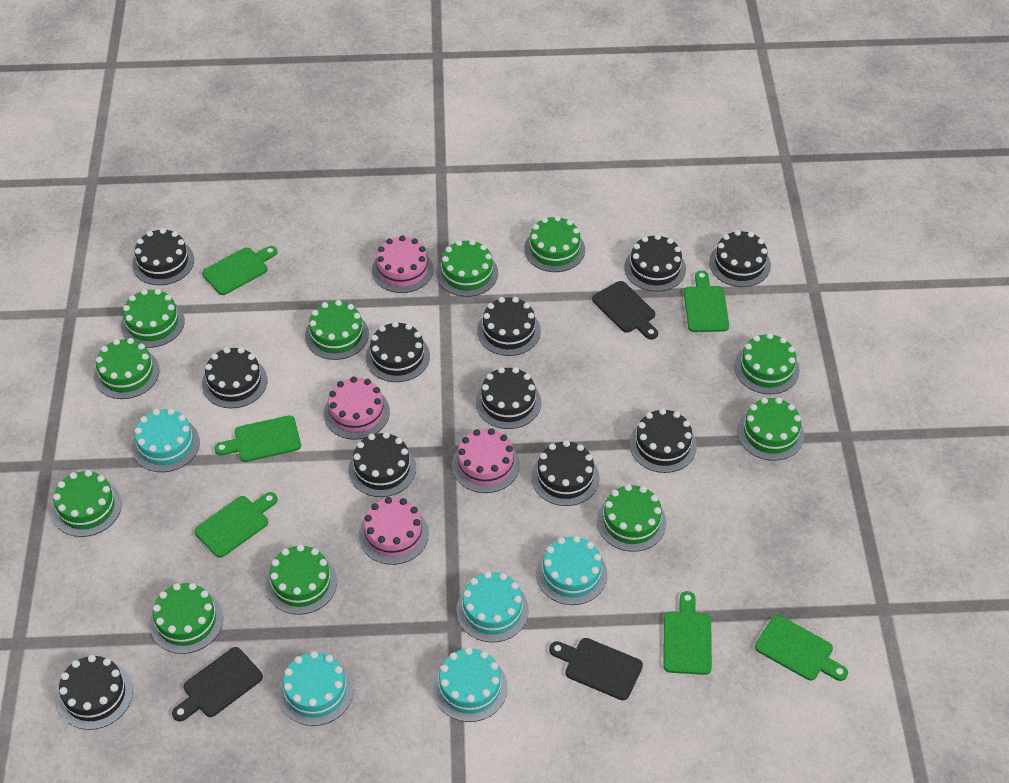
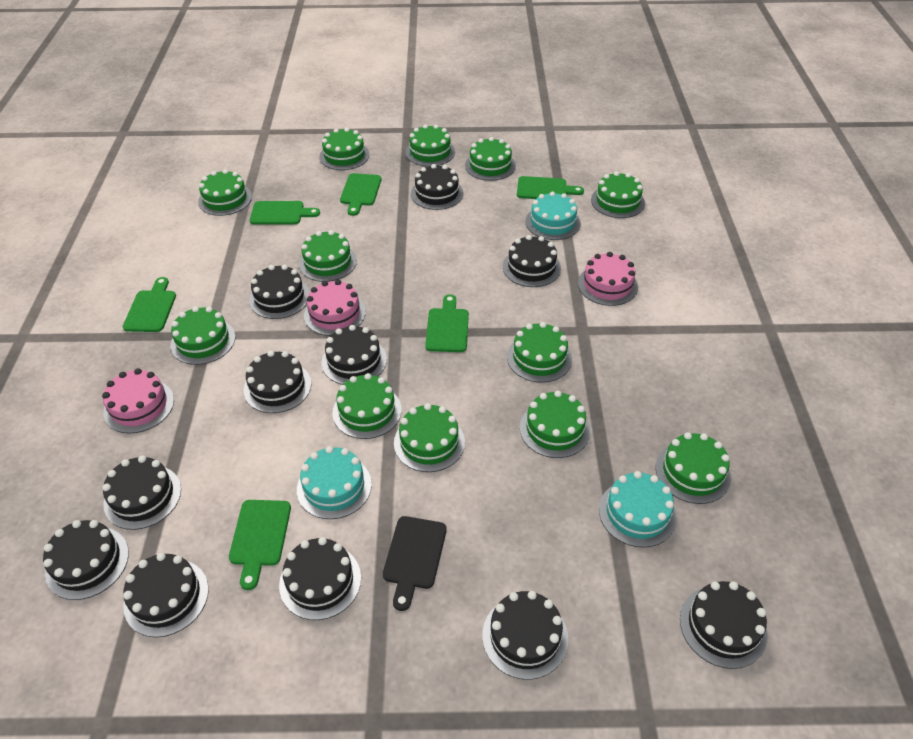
black cutting board: 3 -> 1
green cake: 11 -> 12
pink cake: 4 -> 3
turquoise cake: 5 -> 3

